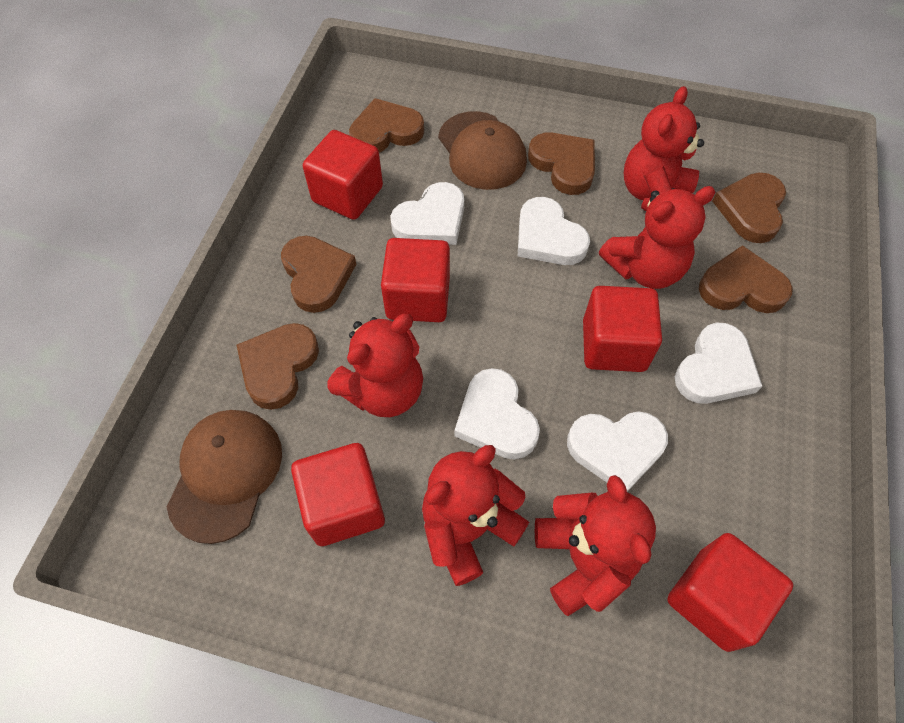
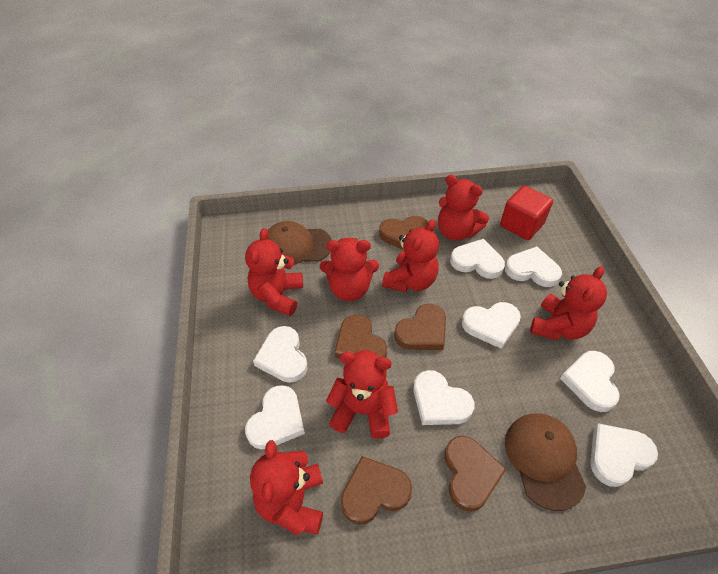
brown heart: 6 -> 5
red cube: 5 -> 1
red teddy bear: 5 -> 7
white heart: 5 -> 8

